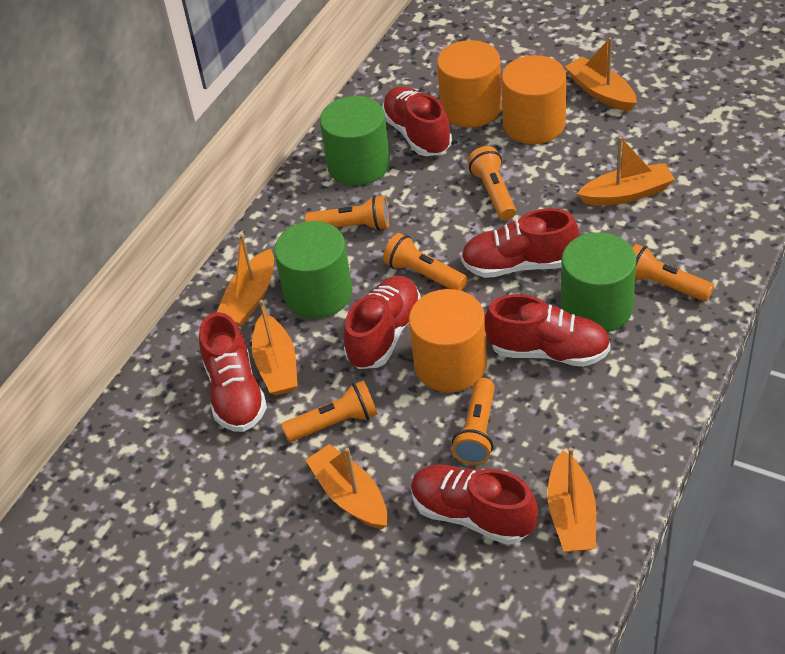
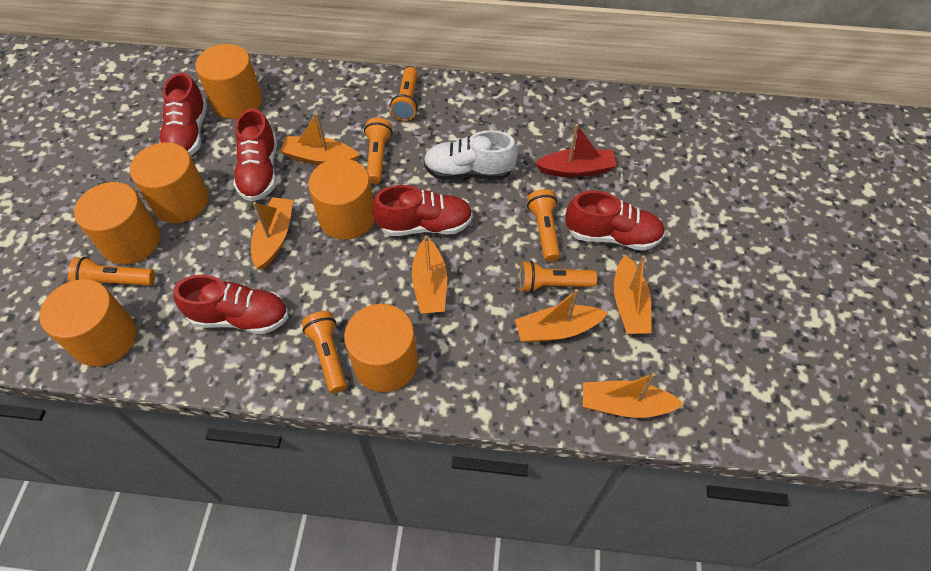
green cylinder: 3 -> 0
orange cylinder: 3 -> 6
red boat: 0 -> 1
red shoe: 6 -> 5
white shoe: 0 -> 1

